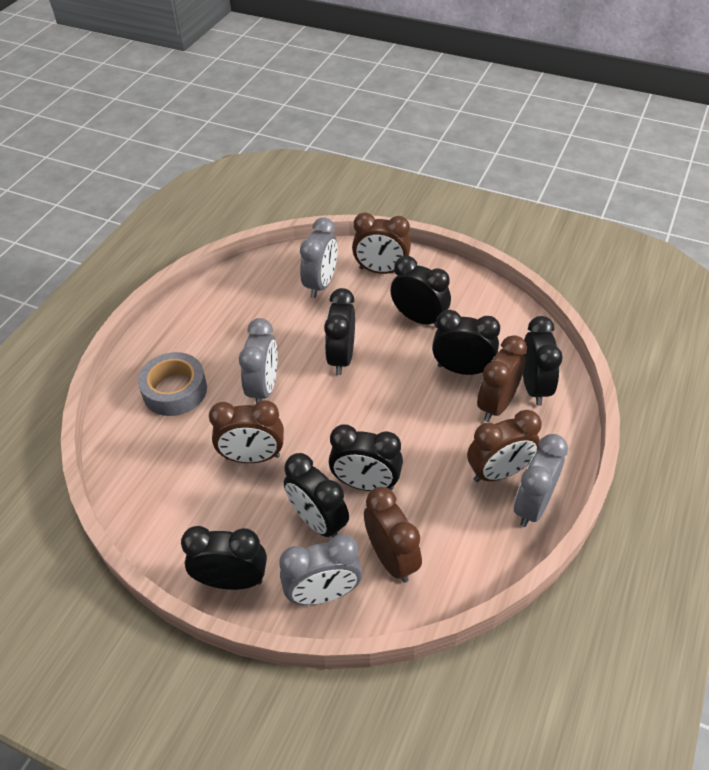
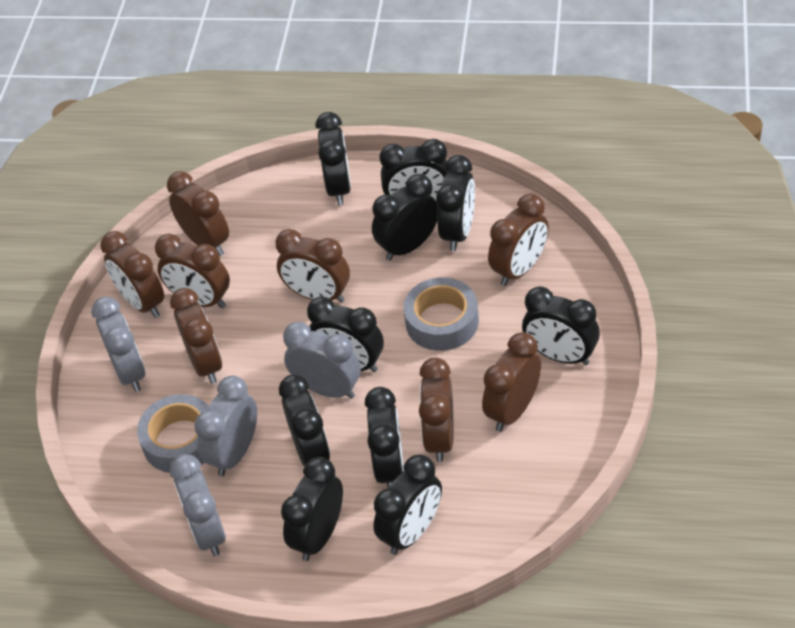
black clock: 7 -> 10
brown clock: 5 -> 8
grey tape: 1 -> 2

